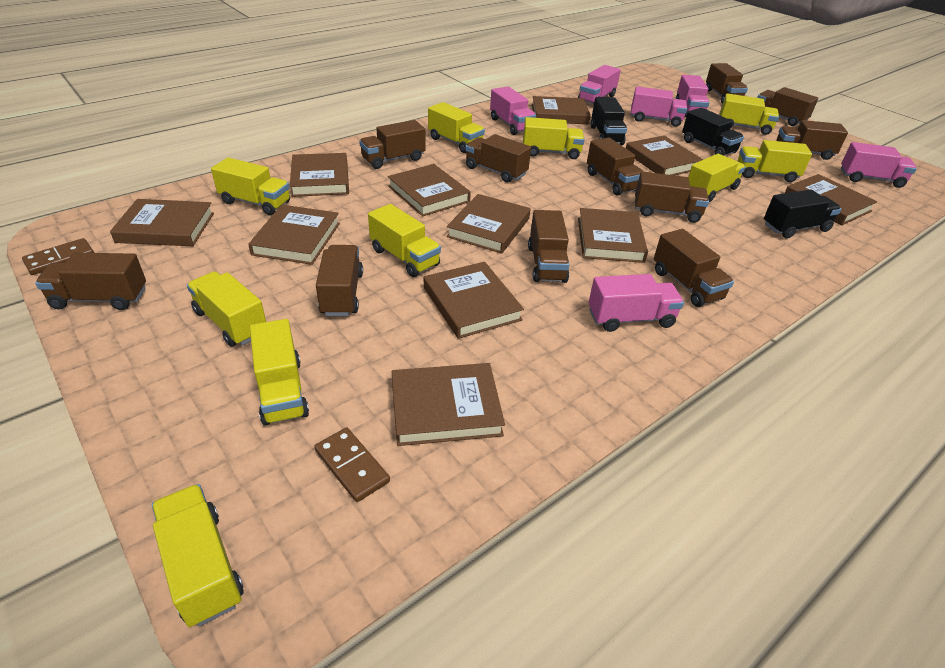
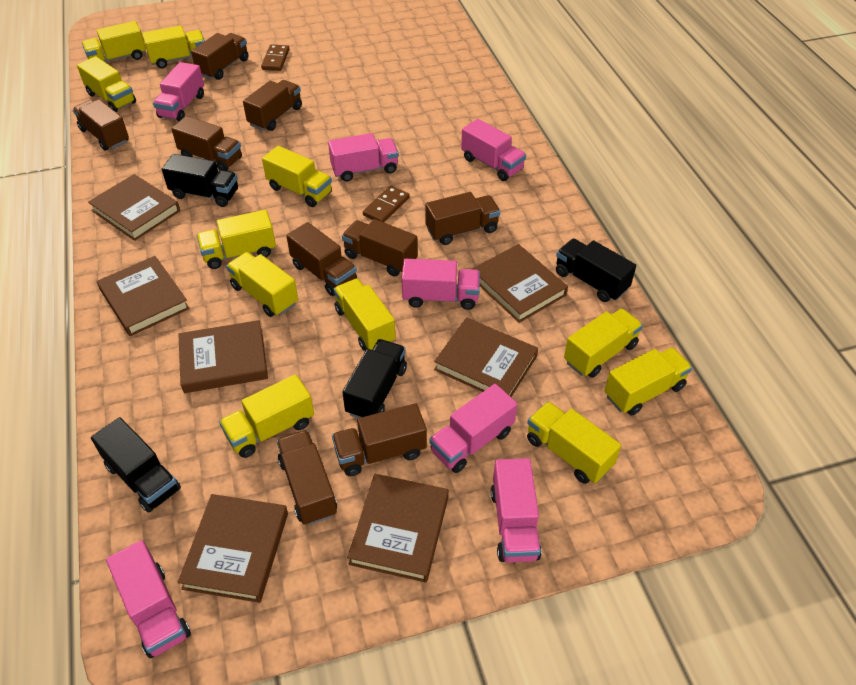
black truck: 3 -> 4
brown book: 11 -> 7
brown truck: 11 -> 9
pink truck: 6 -> 7
yellow truck: 10 -> 11

